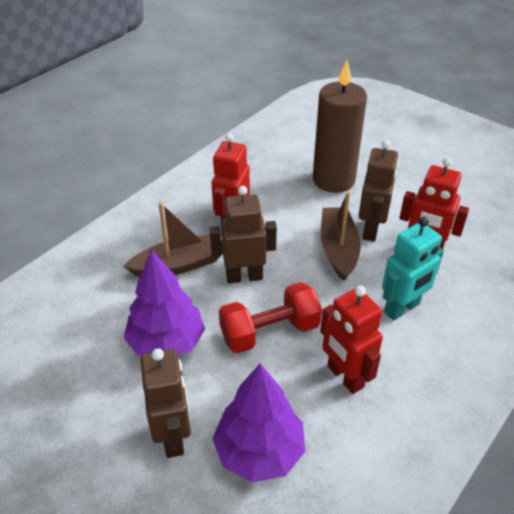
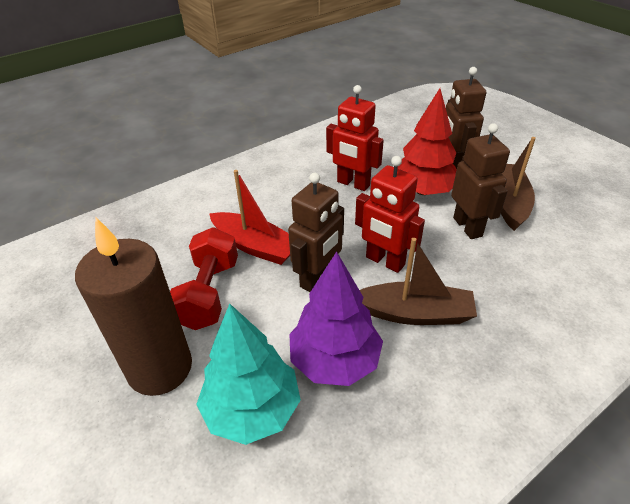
purple tree: 2 -> 1
red boat: 0 -> 1
red robot: 3 -> 2
red tree: 0 -> 1
turquoise robot: 1 -> 0
turquoise tree: 0 -> 1

